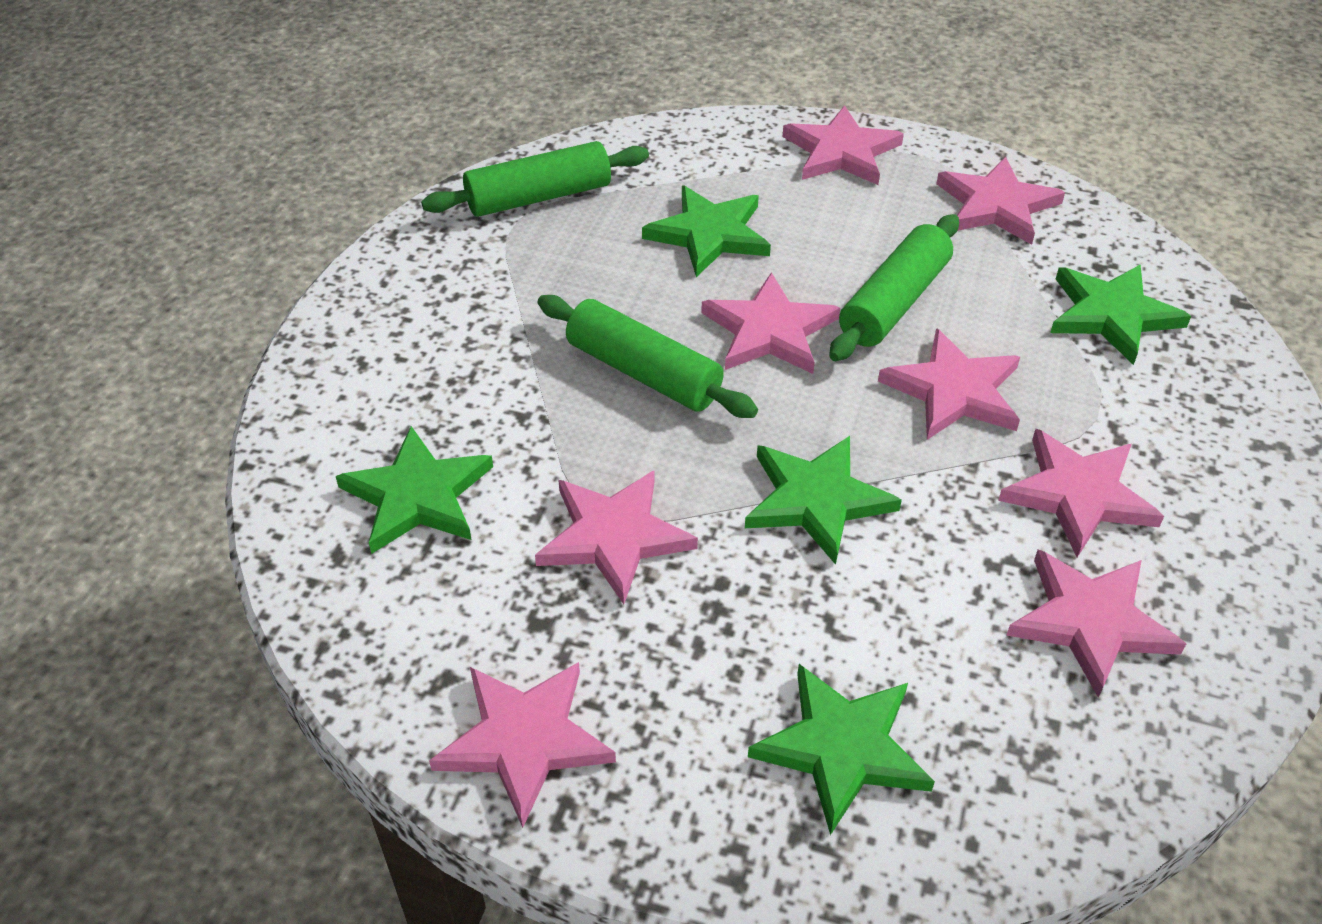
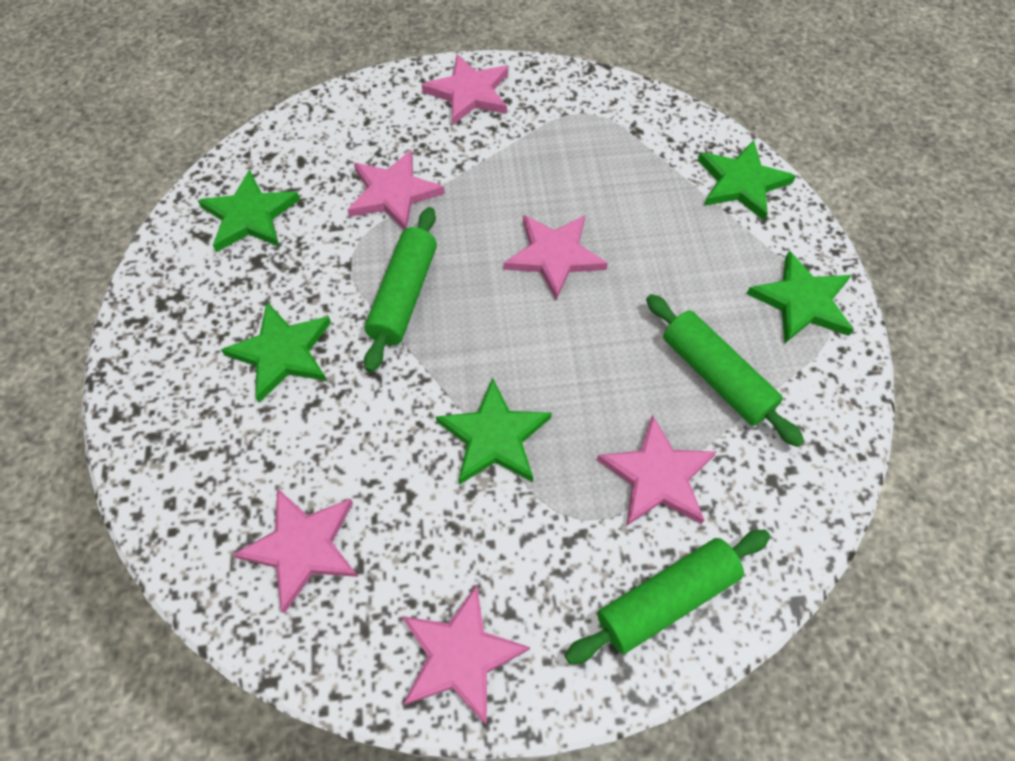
pink star: 8 -> 6

